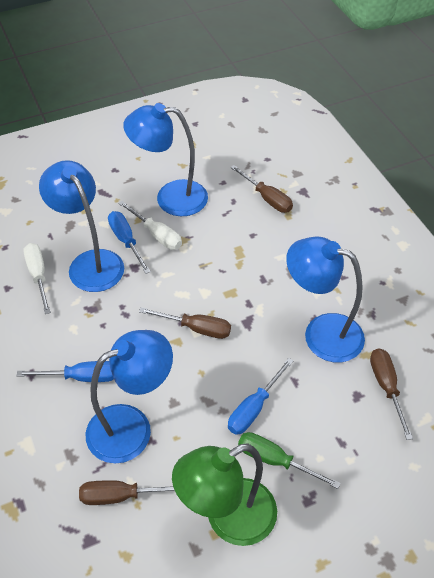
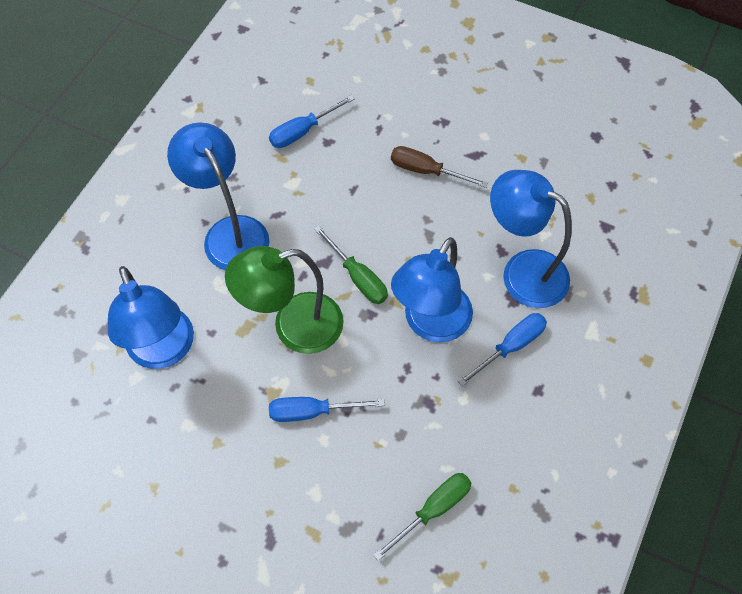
brown screwdriver: 4 -> 1
green screwdriver: 1 -> 2
white screwdriver: 2 -> 0

